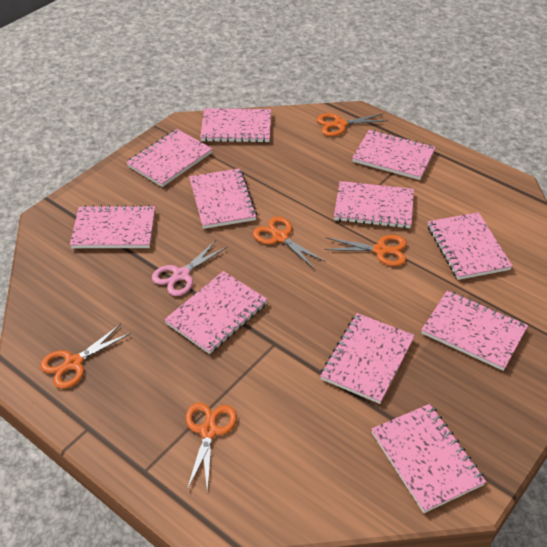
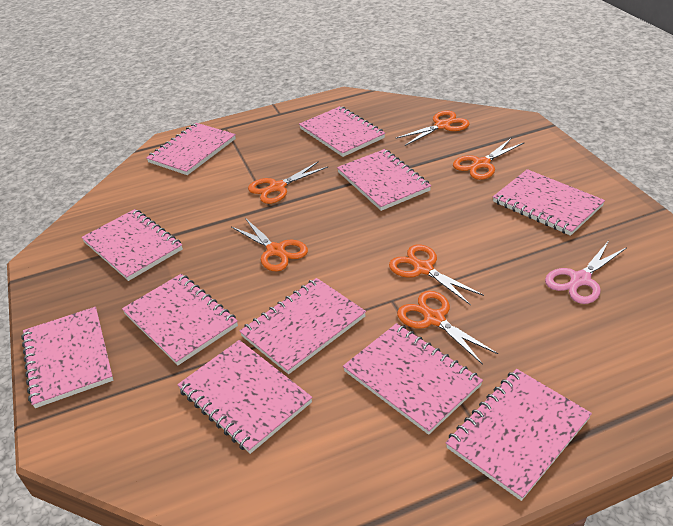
orange scissors: 5 -> 6

